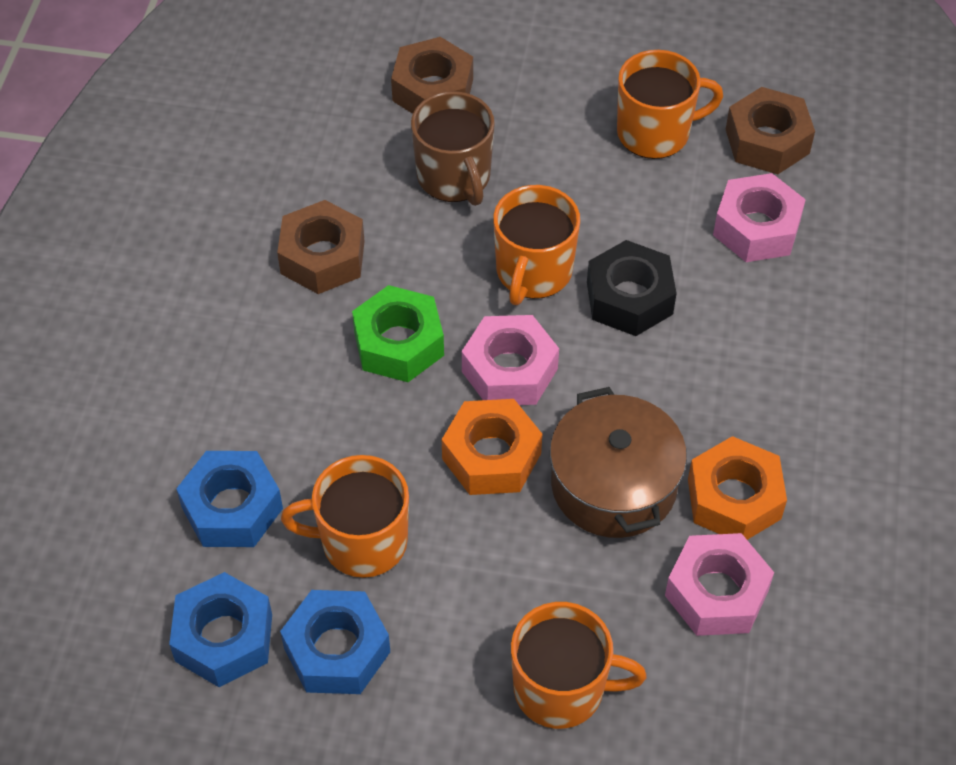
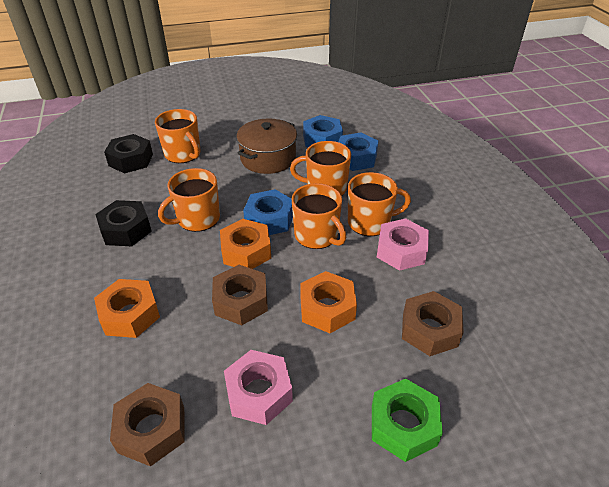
black nut: 1 -> 2
brown mug: 1 -> 0
orange mug: 4 -> 5
orange nut: 2 -> 3
pink nut: 3 -> 2

